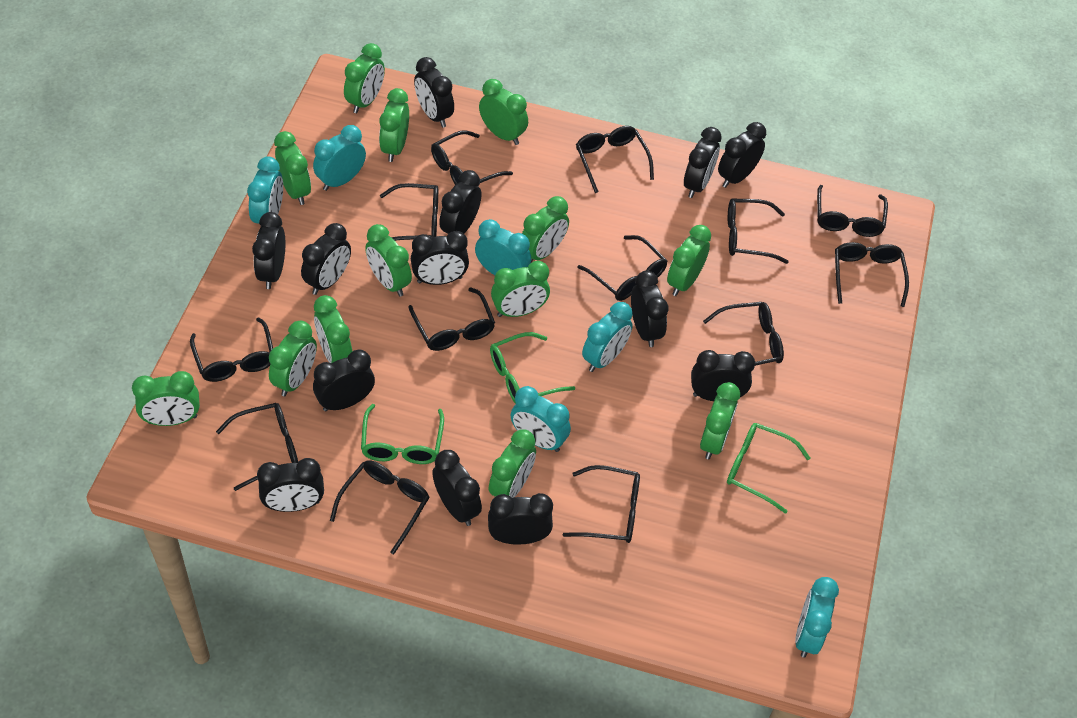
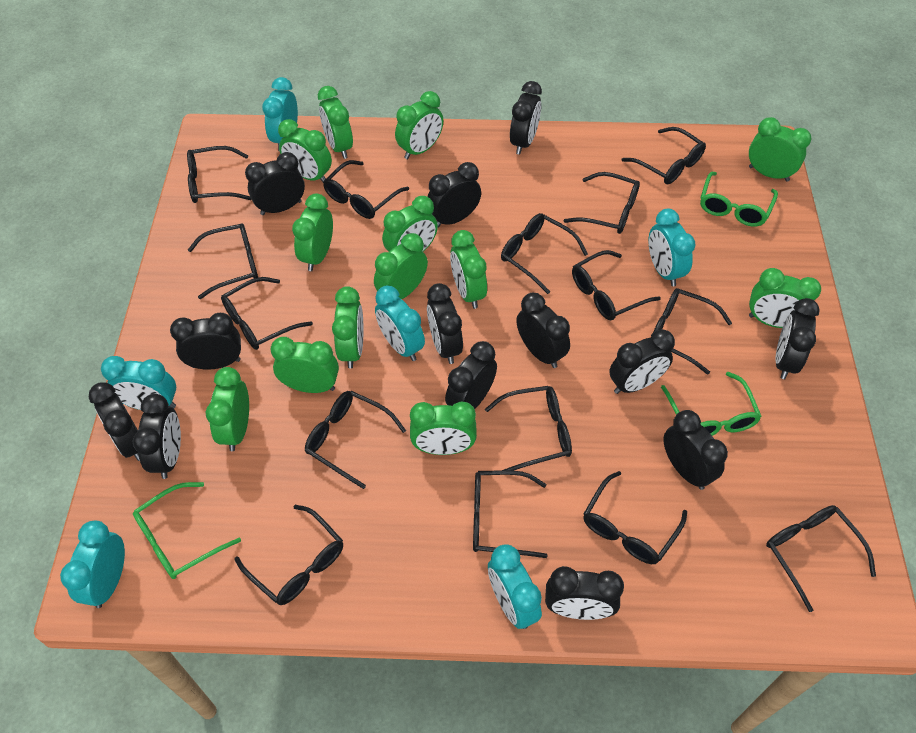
black glasses: 13 -> 15

